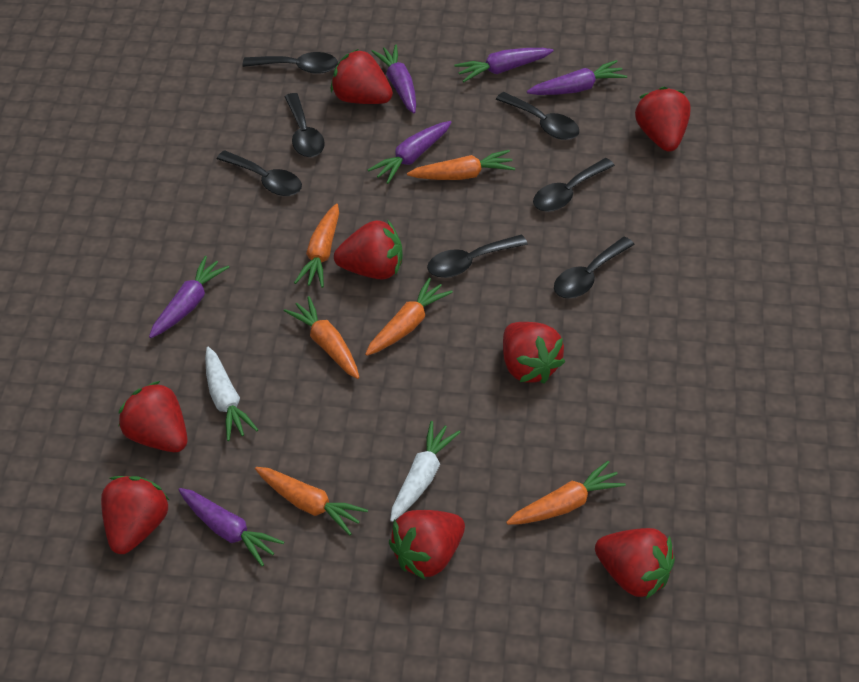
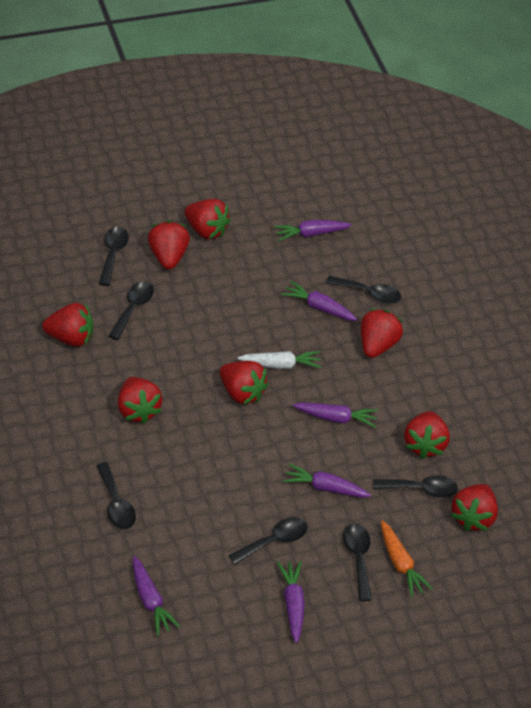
orange carrot: 6 -> 1
white carrot: 2 -> 1

